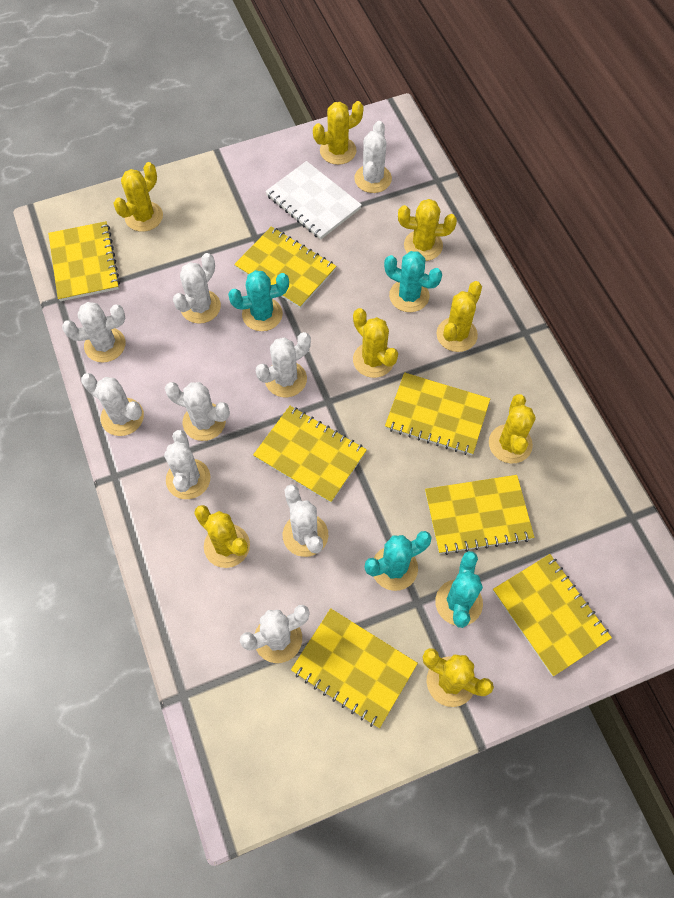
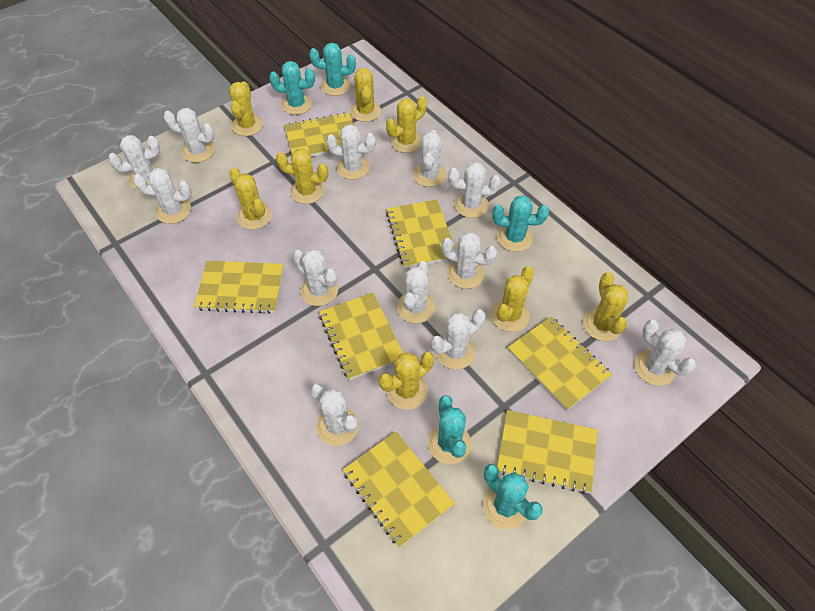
turquoise cactus: 4 -> 5
white cactus: 9 -> 12
white notebook: 1 -> 0

